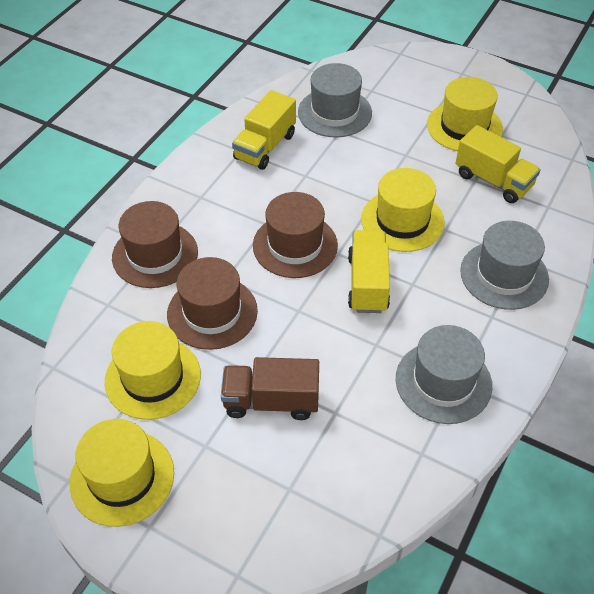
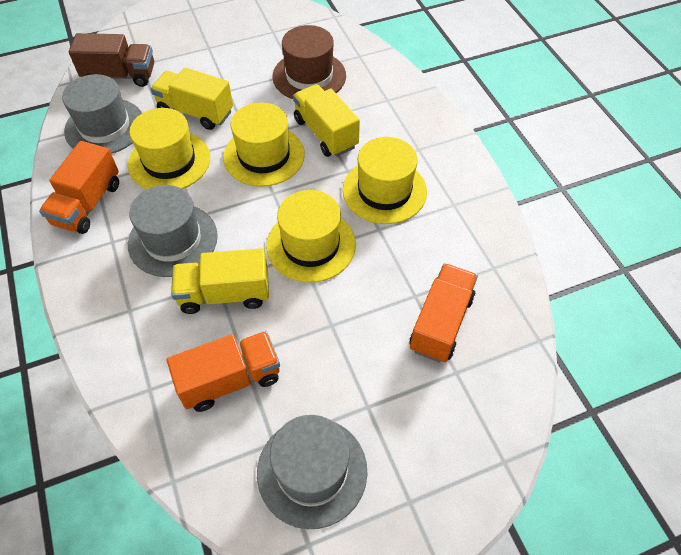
brown hat: 3 -> 1
orange truck: 0 -> 3

